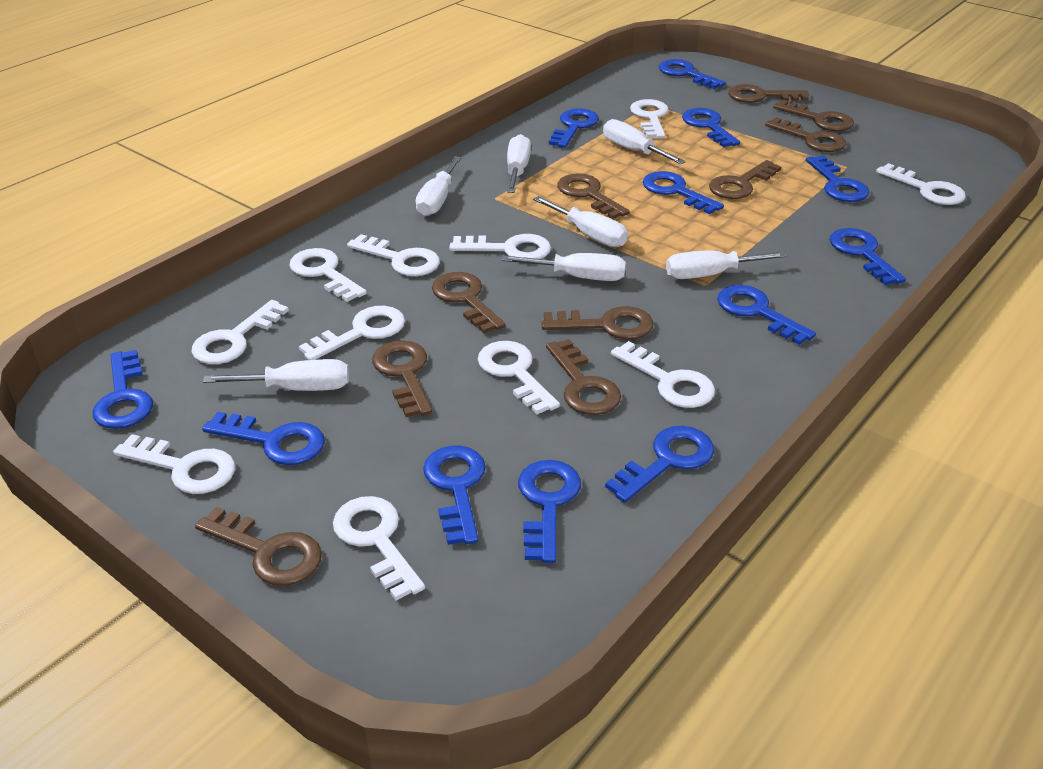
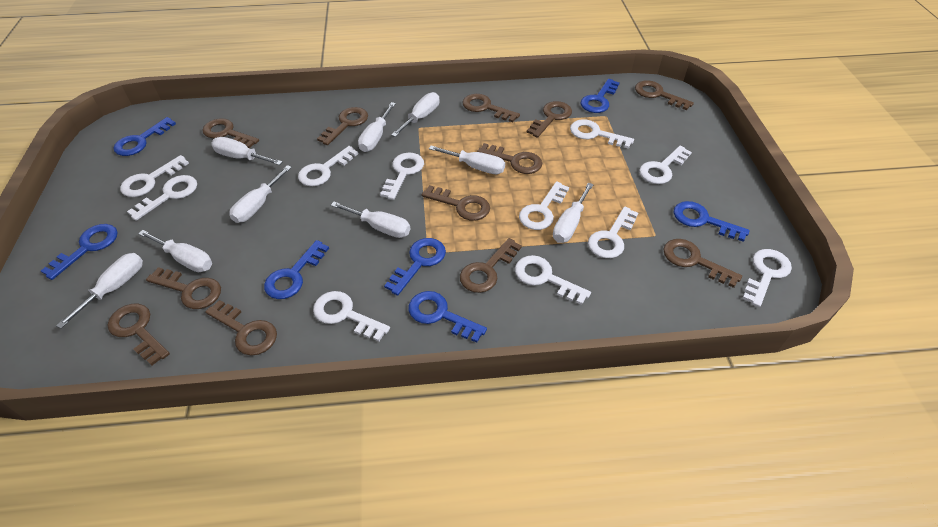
blue key: 12 -> 7
brown key: 10 -> 12
white screwdriver: 7 -> 9

